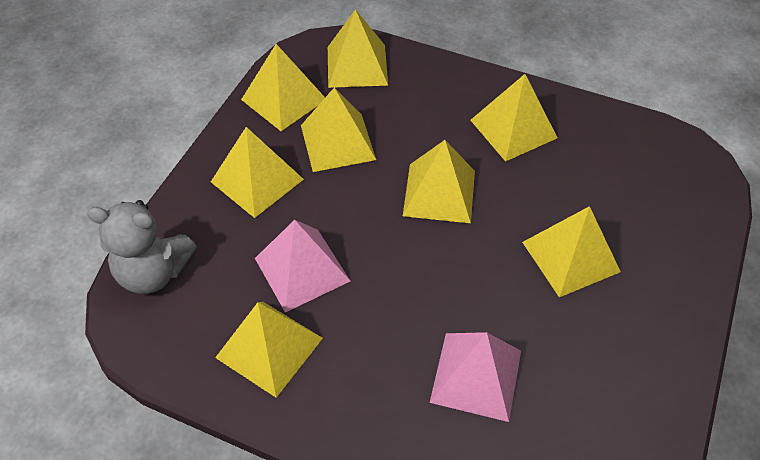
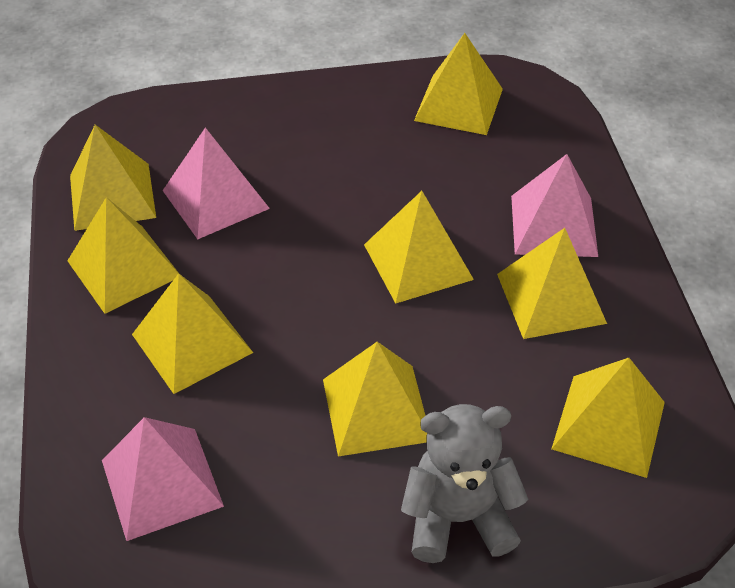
pink pyramid: 2 -> 3

